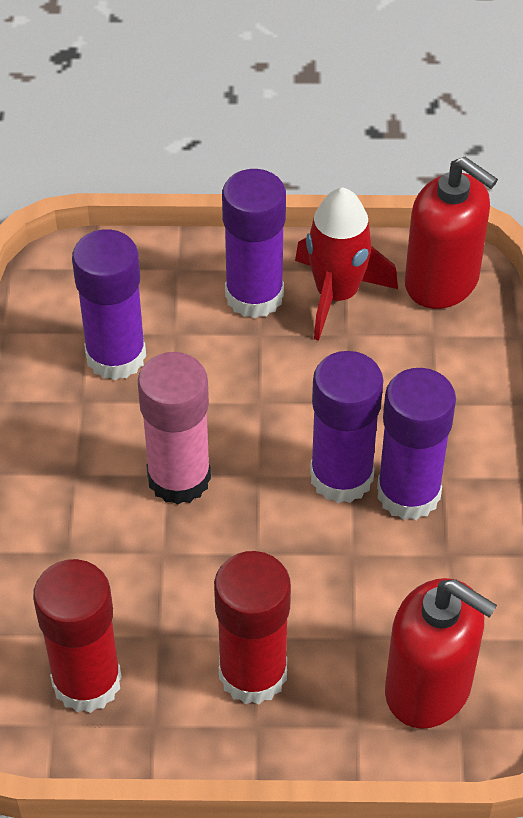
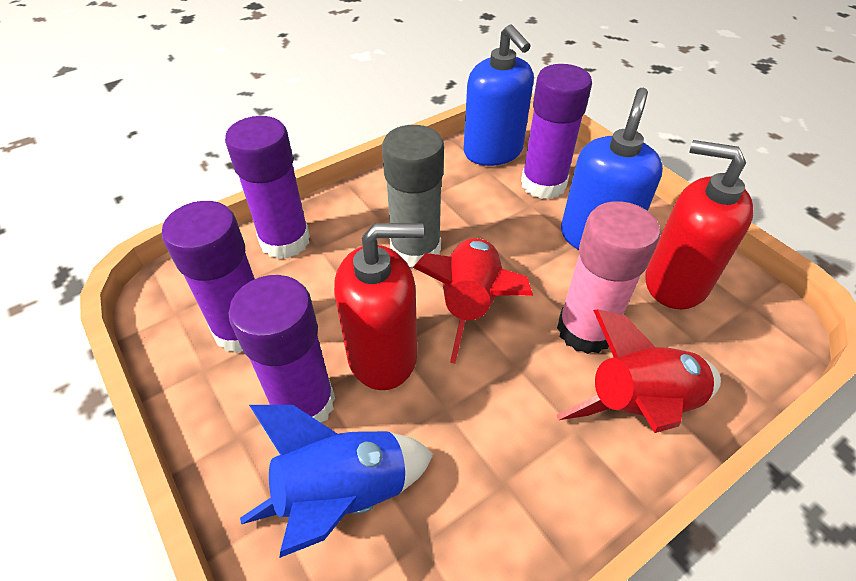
blue rocket: 0 -> 1
blue soap dispenser: 0 -> 2
grey glue stick: 0 -> 1
red glue stick: 2 -> 0
red rocket: 1 -> 2

